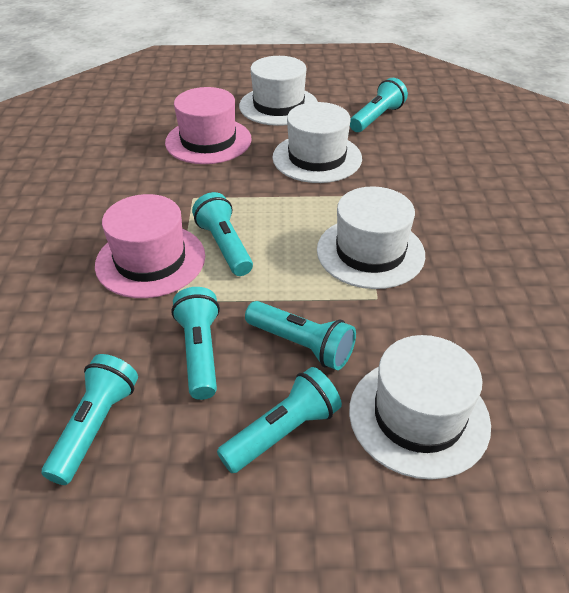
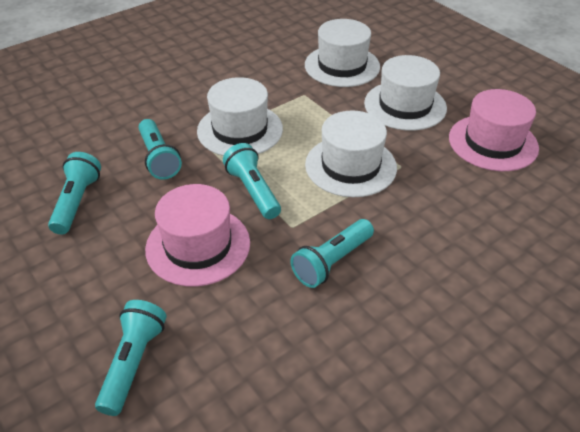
turquoise flashlight: 6 -> 5

